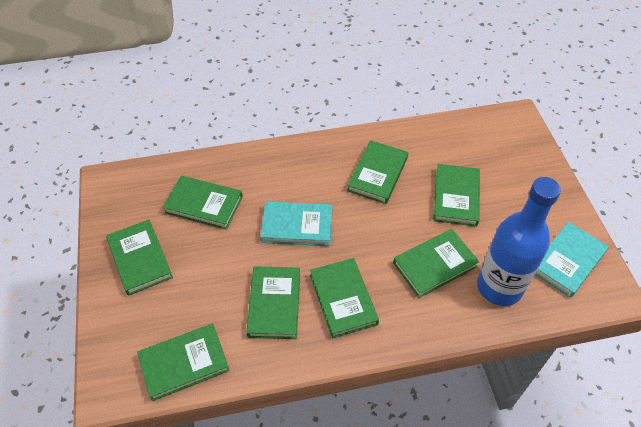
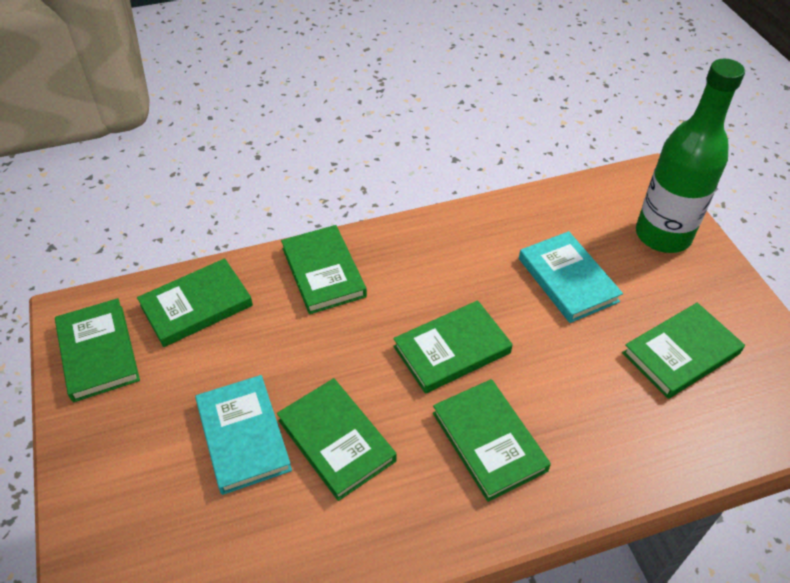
blue bottle: 1 -> 0
green book: 8 -> 7
green bottle: 0 -> 1

